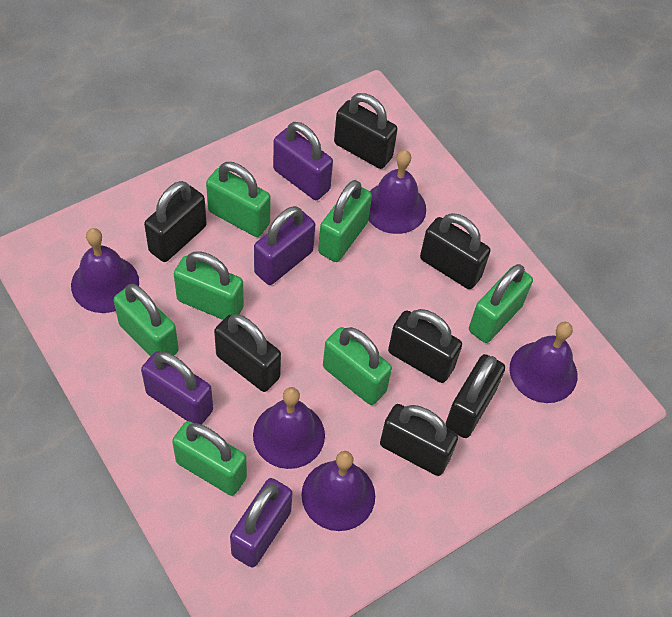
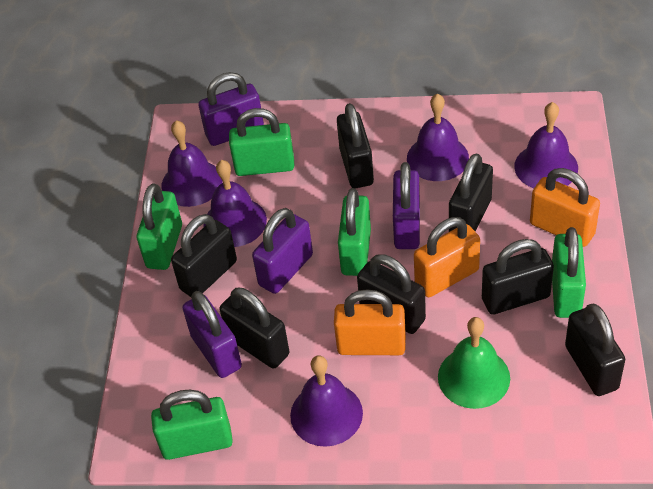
green bell: 0 -> 1
green padlock: 7 -> 5
orange padlock: 0 -> 3

